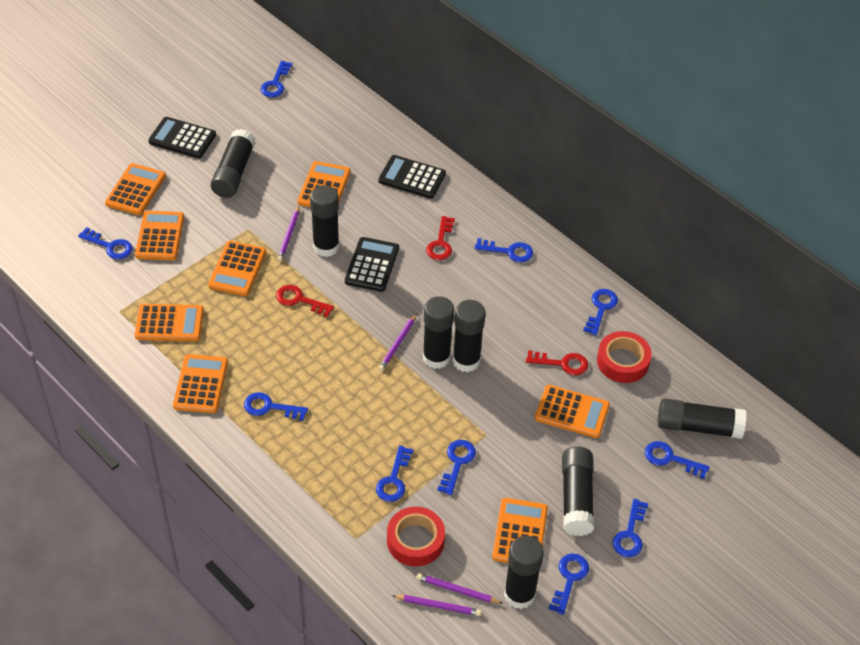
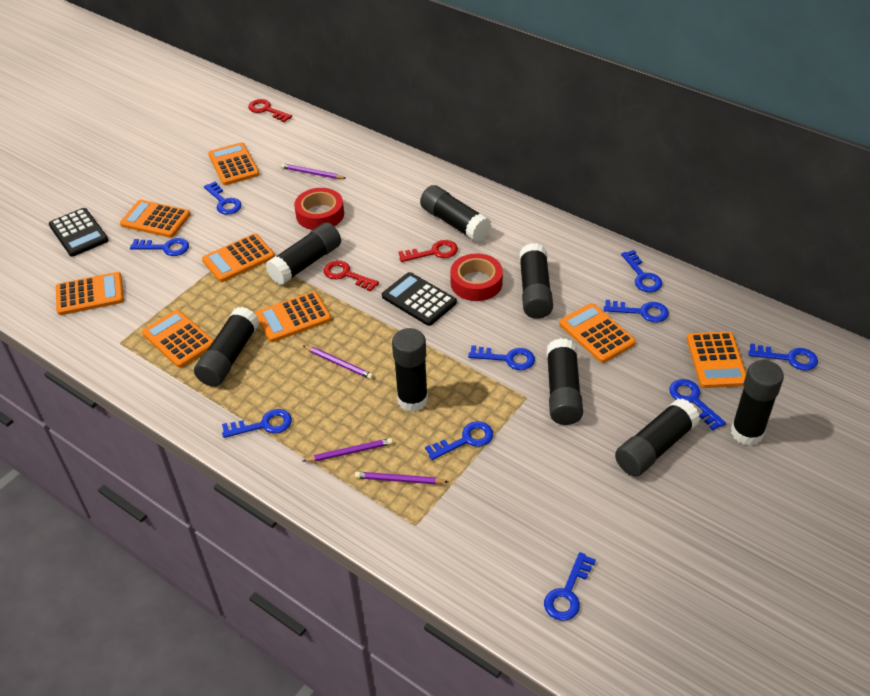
black calculator: 3 -> 2
black glue stick: 7 -> 8

